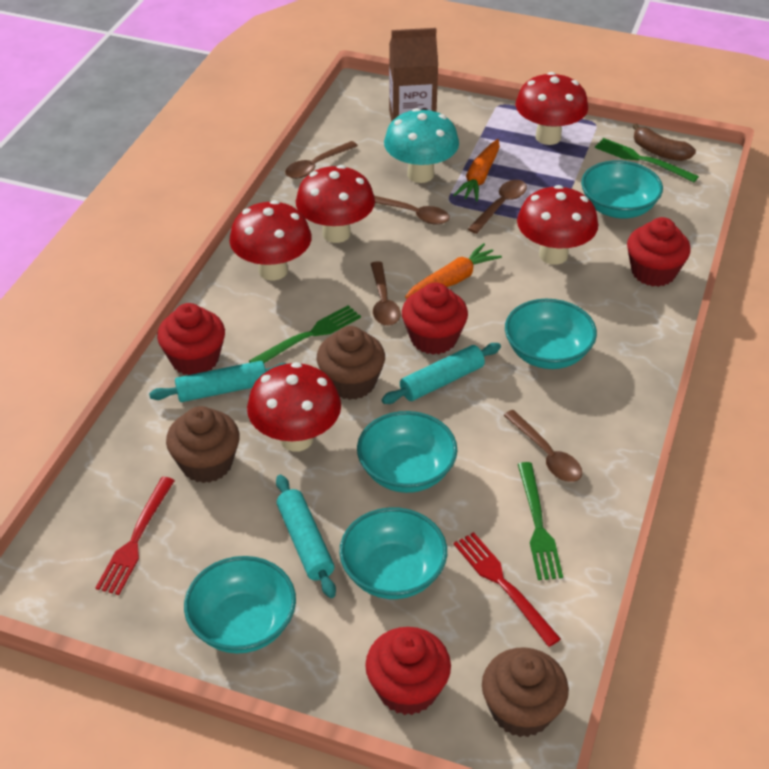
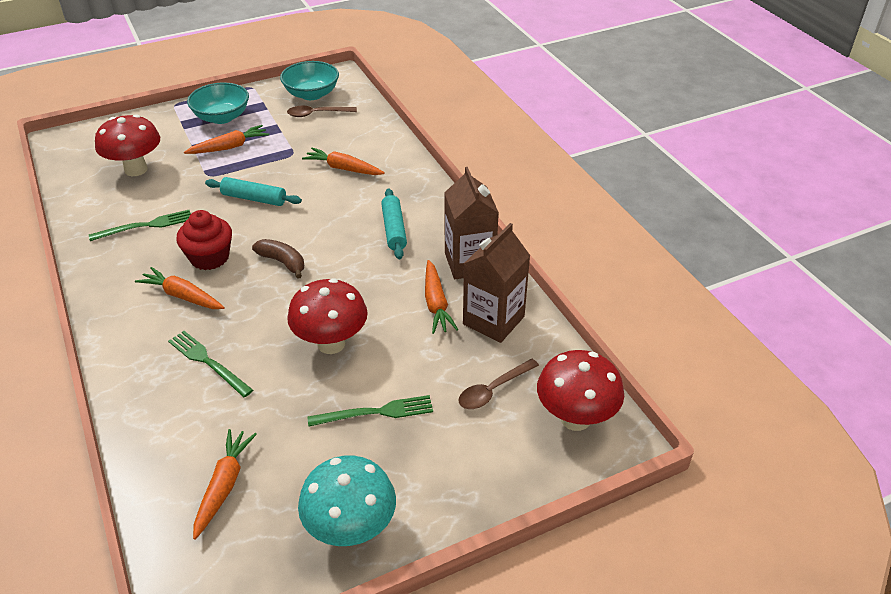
brown carton: 1 -> 2
brown cupcake: 3 -> 0
brown spoon: 5 -> 2
orange carrot: 2 -> 5
red cupcake: 4 -> 1
red fork: 2 -> 0
red mushroom: 5 -> 3
turquoise bowl: 5 -> 2
turquoise rolling pin: 3 -> 2

